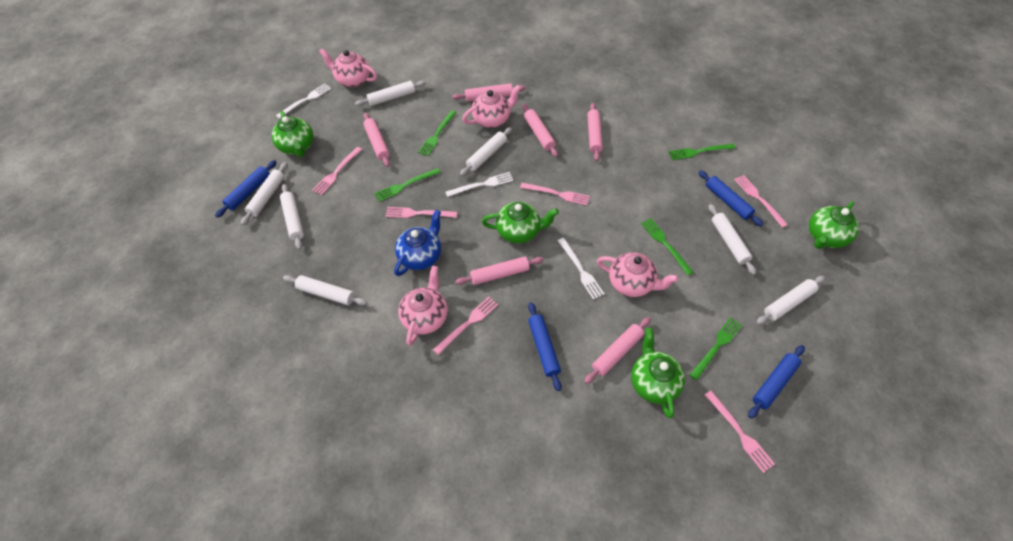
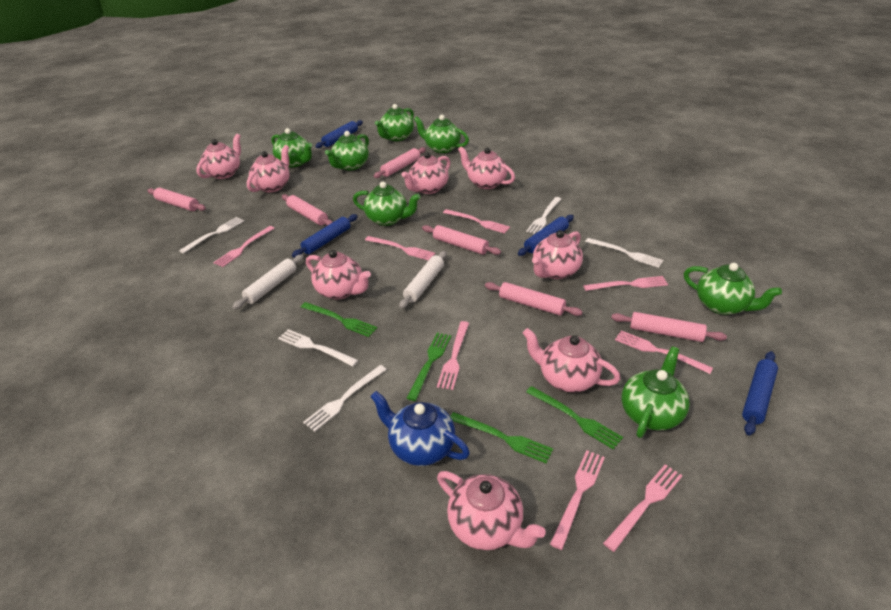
green fork: 5 -> 4
green teapot: 4 -> 7
pink fork: 6 -> 8
pink teapot: 4 -> 8
white fork: 3 -> 5
white rolling pin: 7 -> 2

